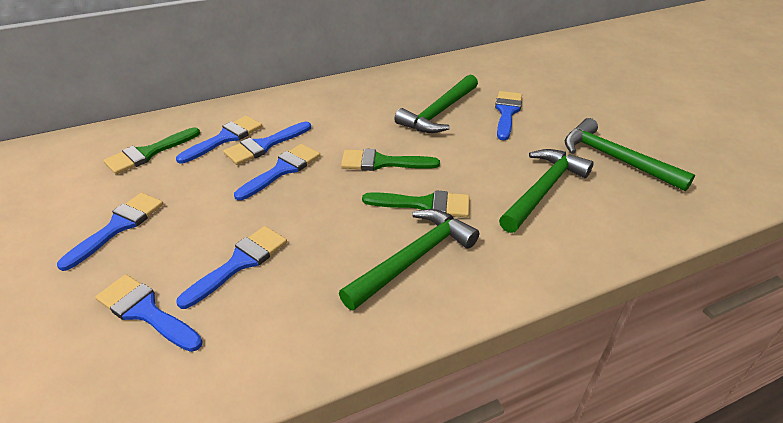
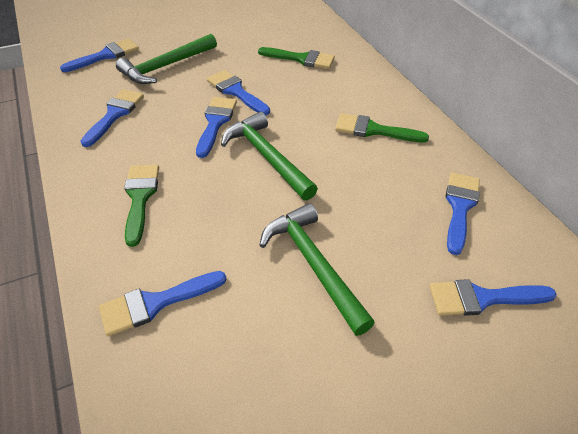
green hammer: 4 -> 3

